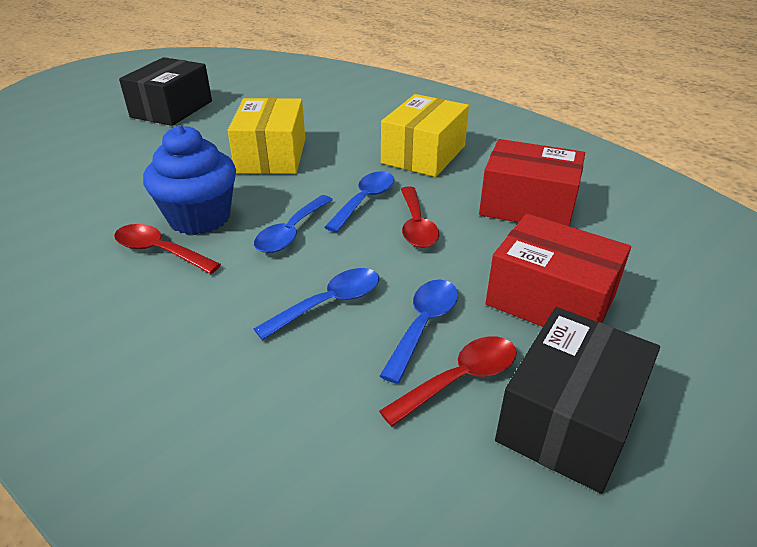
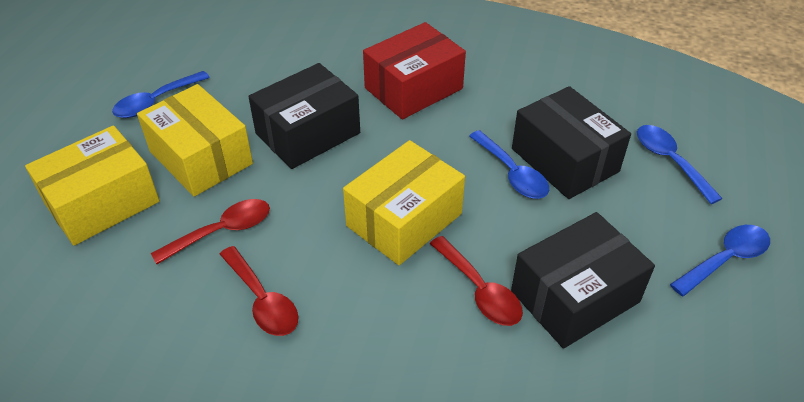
black box: 2 -> 3
blue cupcake: 1 -> 0
red box: 2 -> 1
yellow box: 2 -> 3

